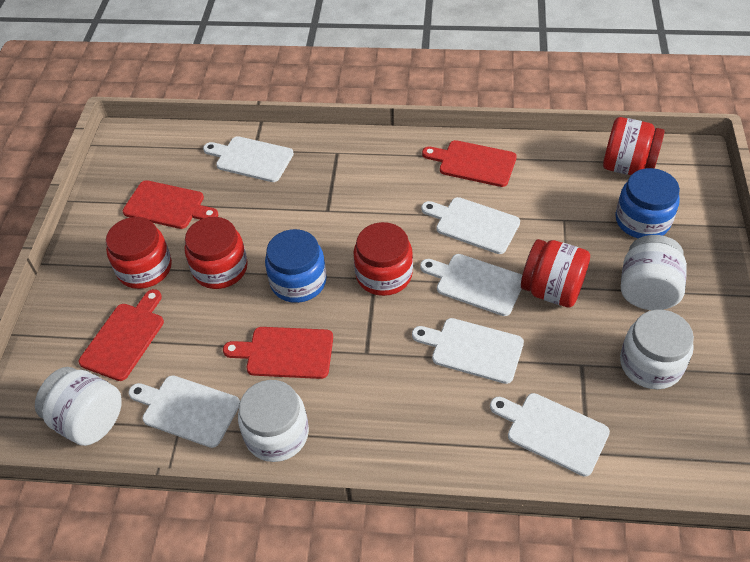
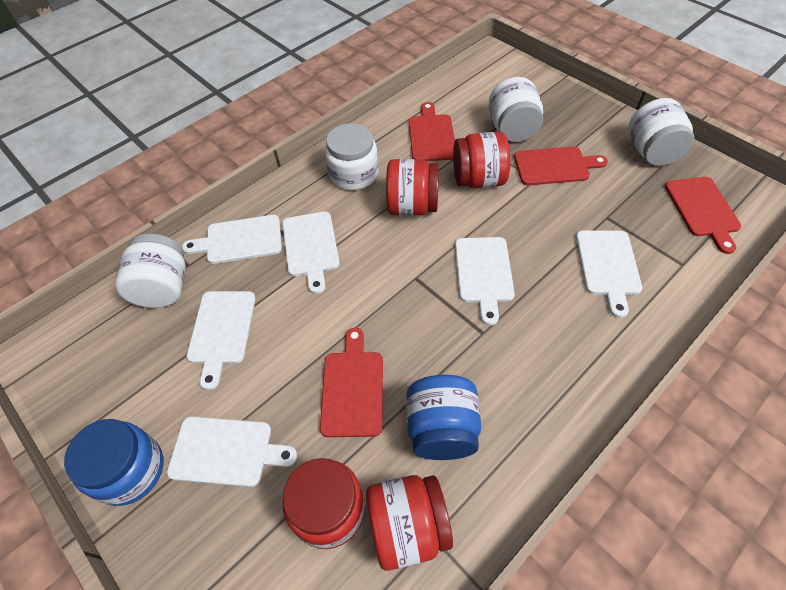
red jar: 5 -> 4

